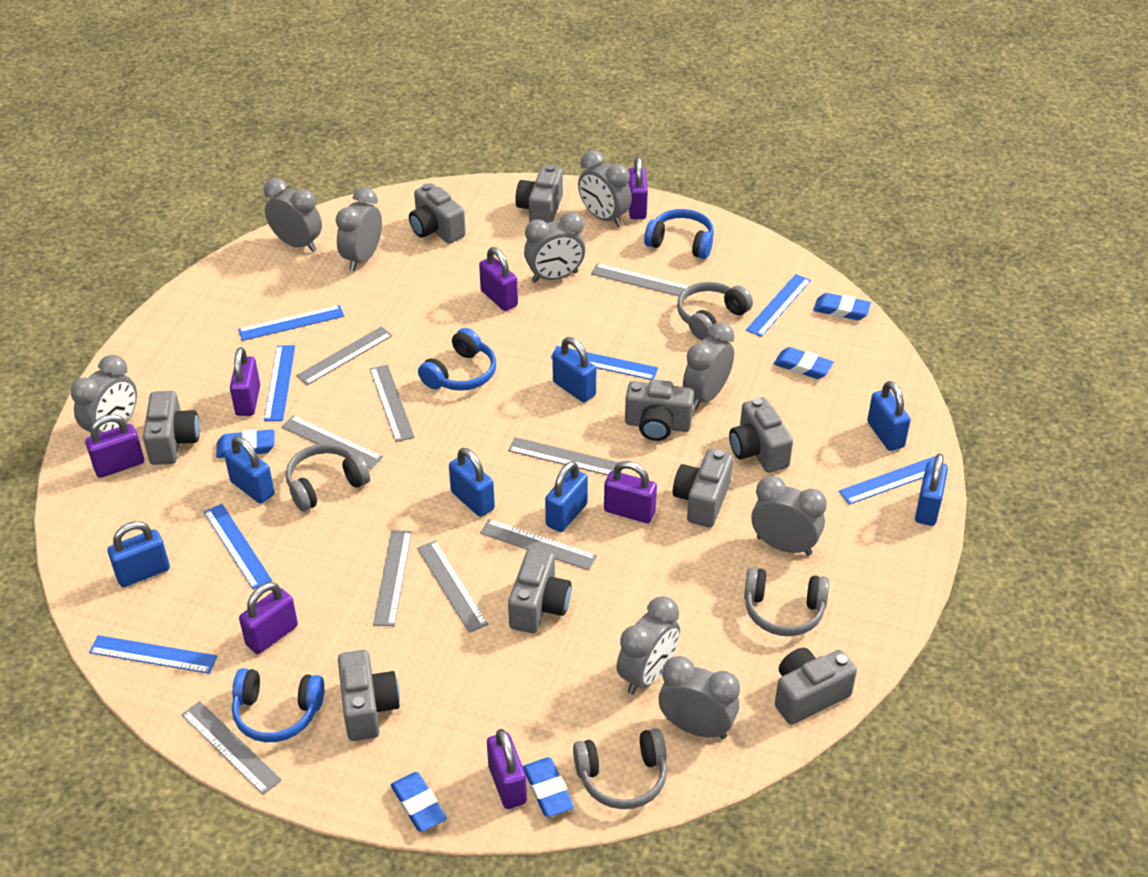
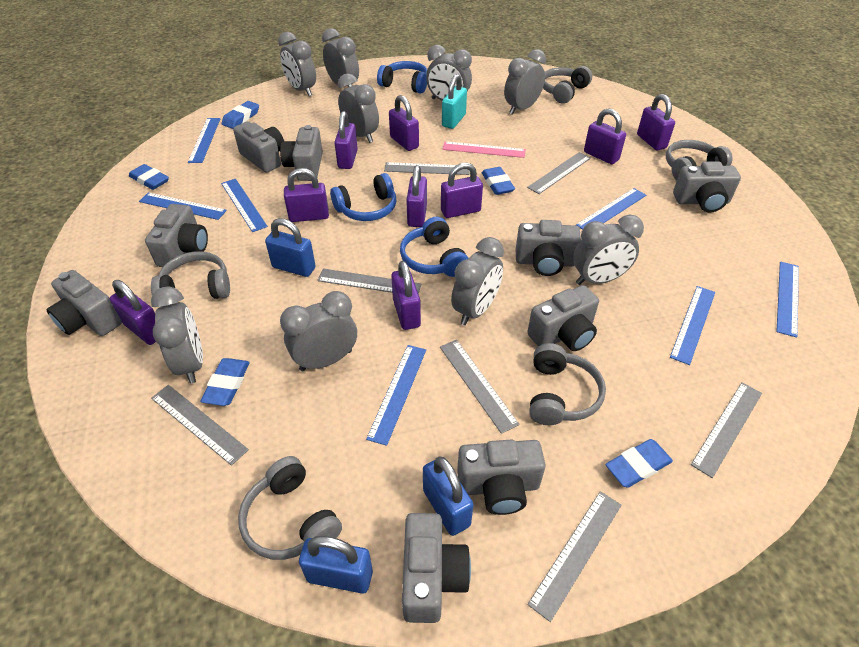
blue padlock: 7 -> 3
grey headphones: 4 -> 5
grey ruler: 9 -> 7
pink ruler: 0 -> 1
purple padlock: 7 -> 9
turquoise padlock: 0 -> 1

